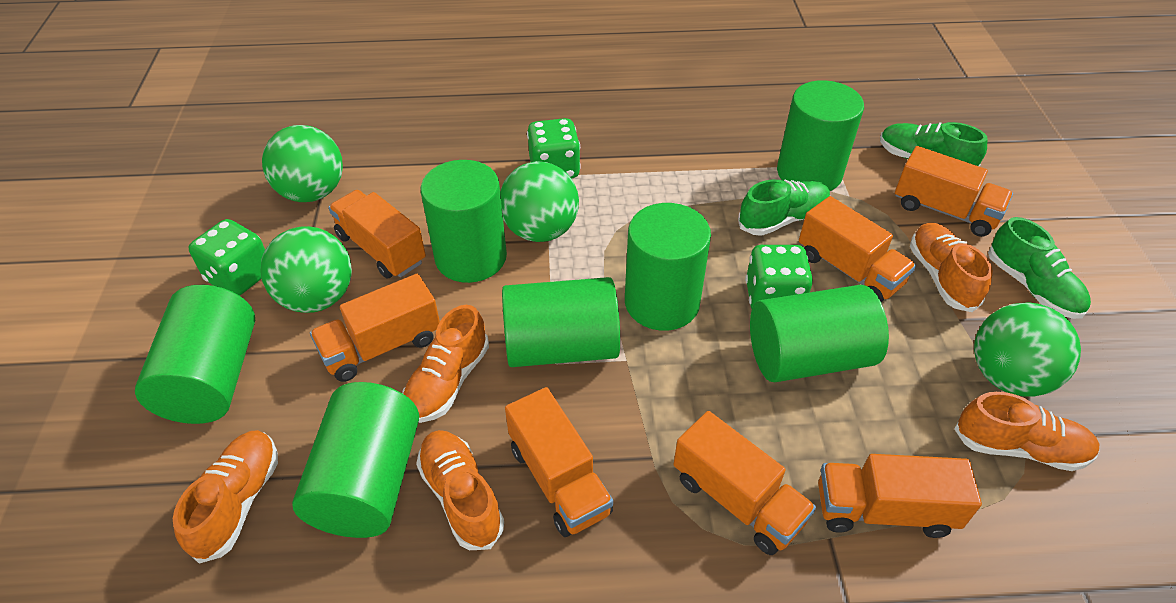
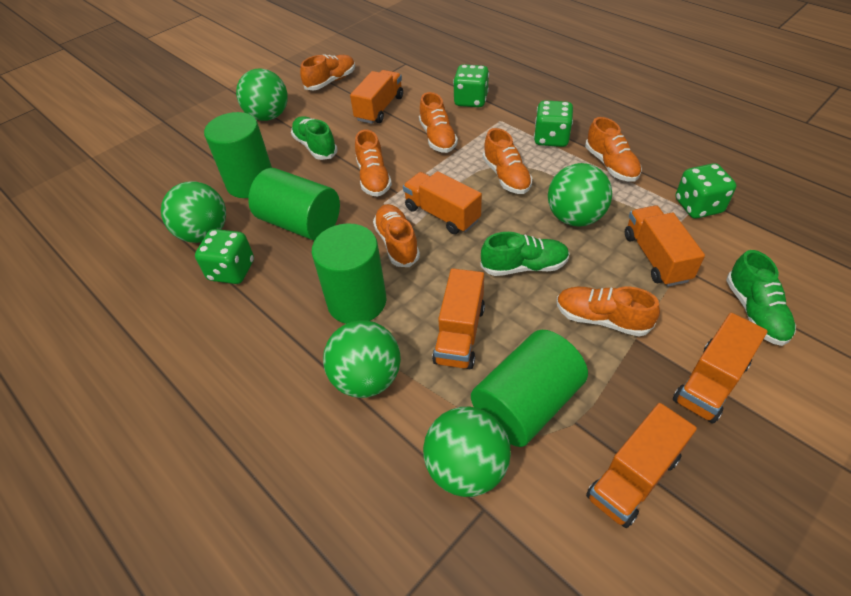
green ball: 4 -> 5
green cylinder: 7 -> 4
green dice: 3 -> 4
orange shoe: 5 -> 7
orange truck: 7 -> 6

